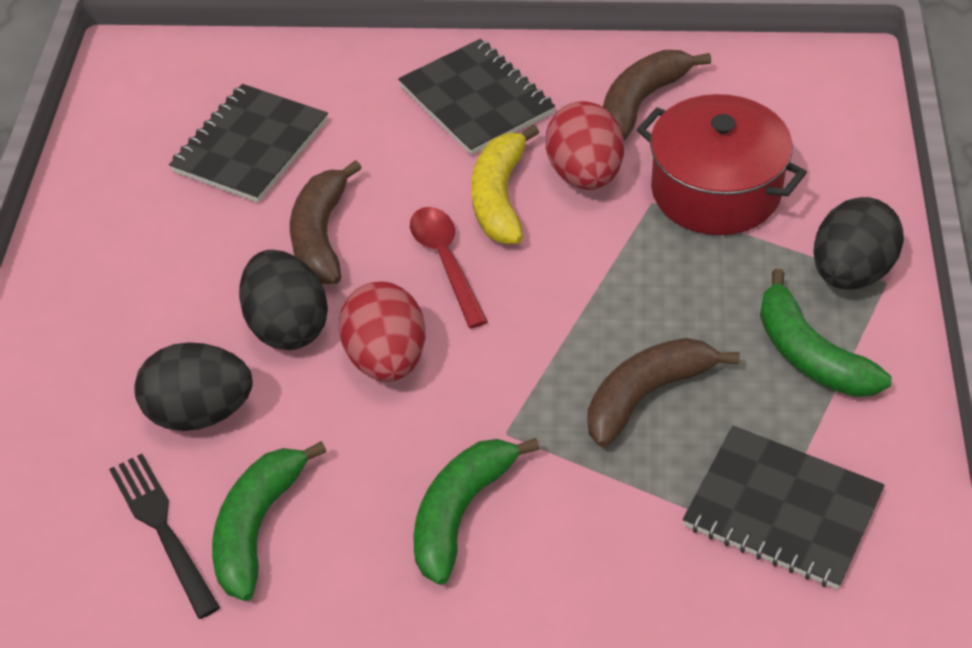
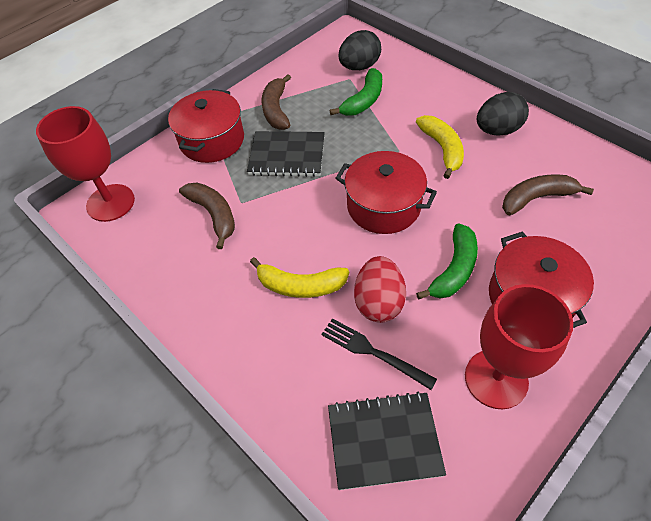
black egg: 3 -> 2
black notebook: 3 -> 2
green banana: 3 -> 2
red egg: 2 -> 1
red goblet: 0 -> 2
red pot: 1 -> 3
red spoon: 1 -> 0
yellow banana: 1 -> 2

